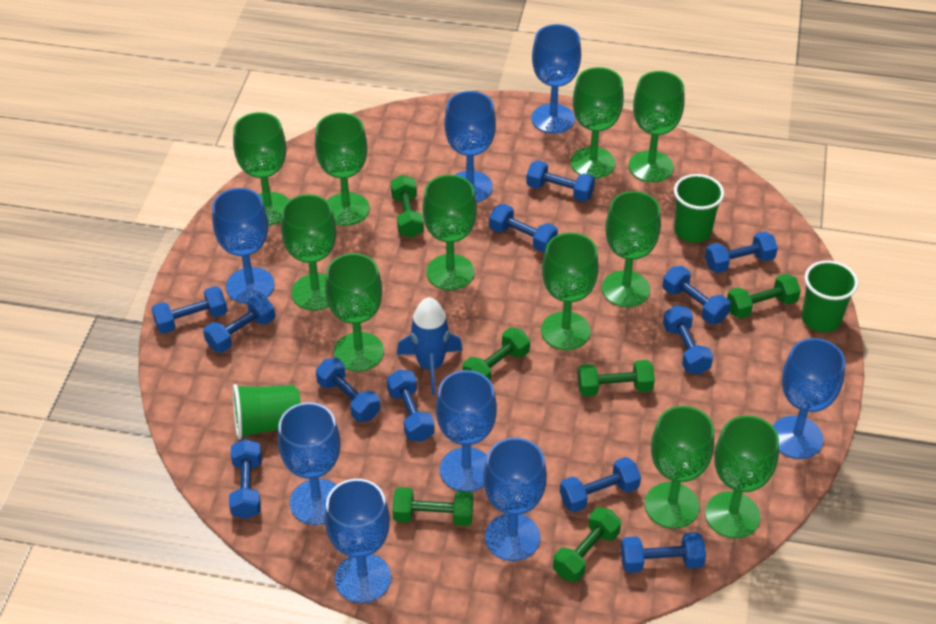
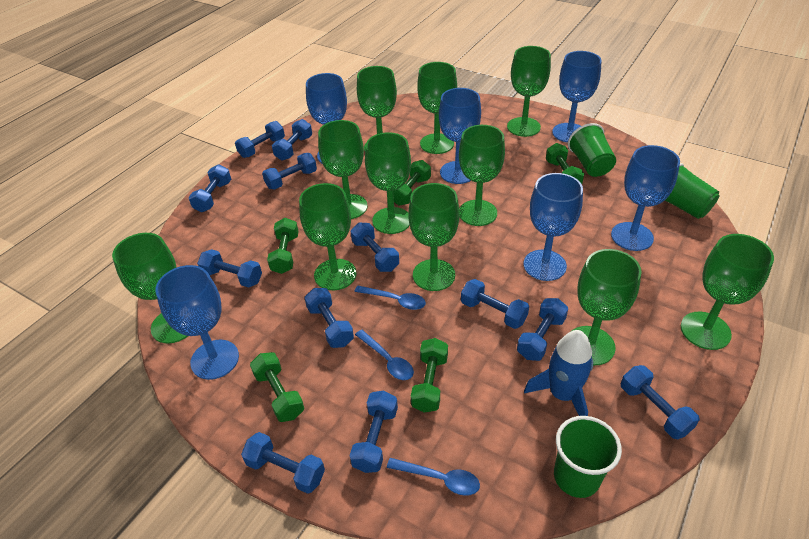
blue goblet: 8 -> 6
blue spoon: 0 -> 3
green dumbbell: 6 -> 5

